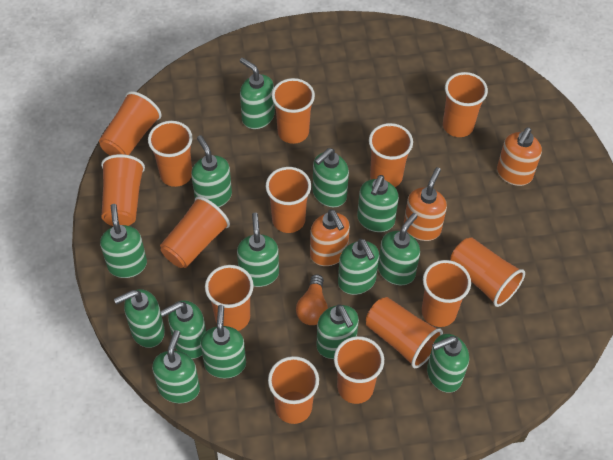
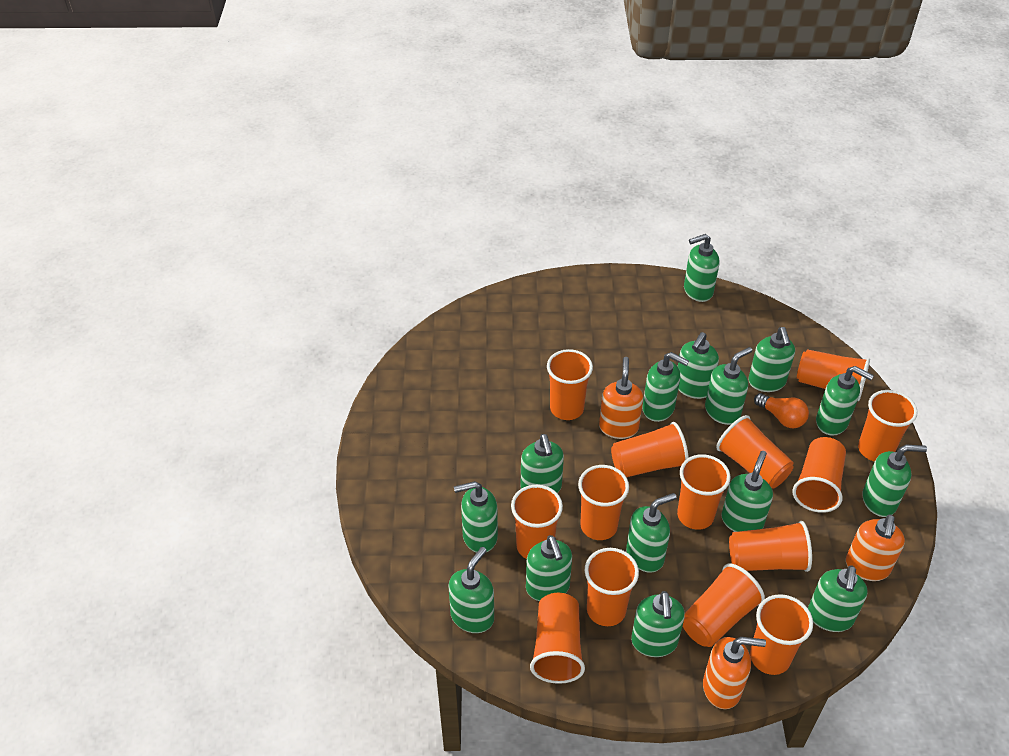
green soap dispenser: 14 -> 15

